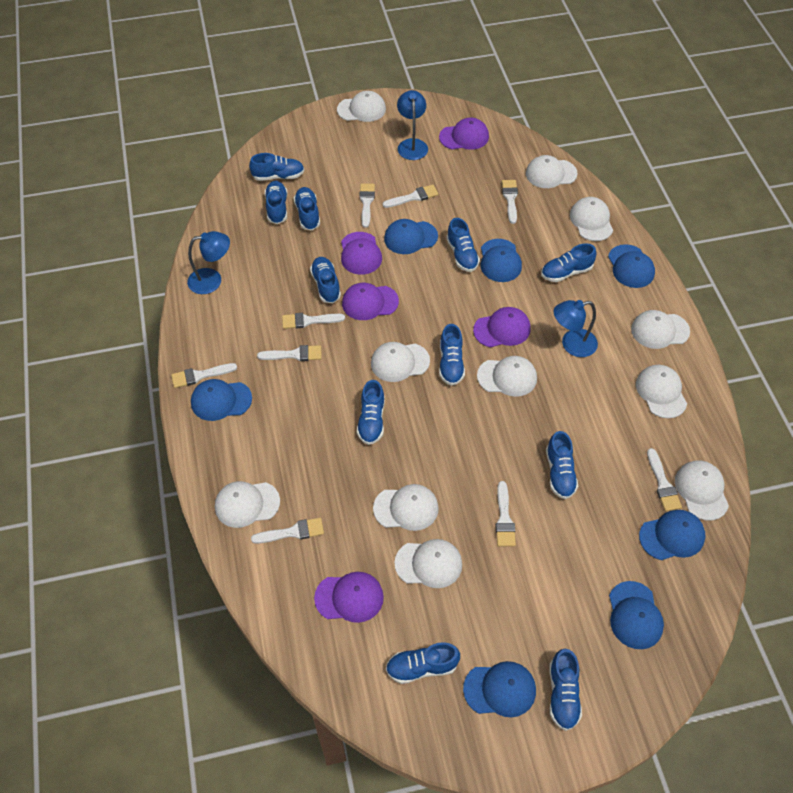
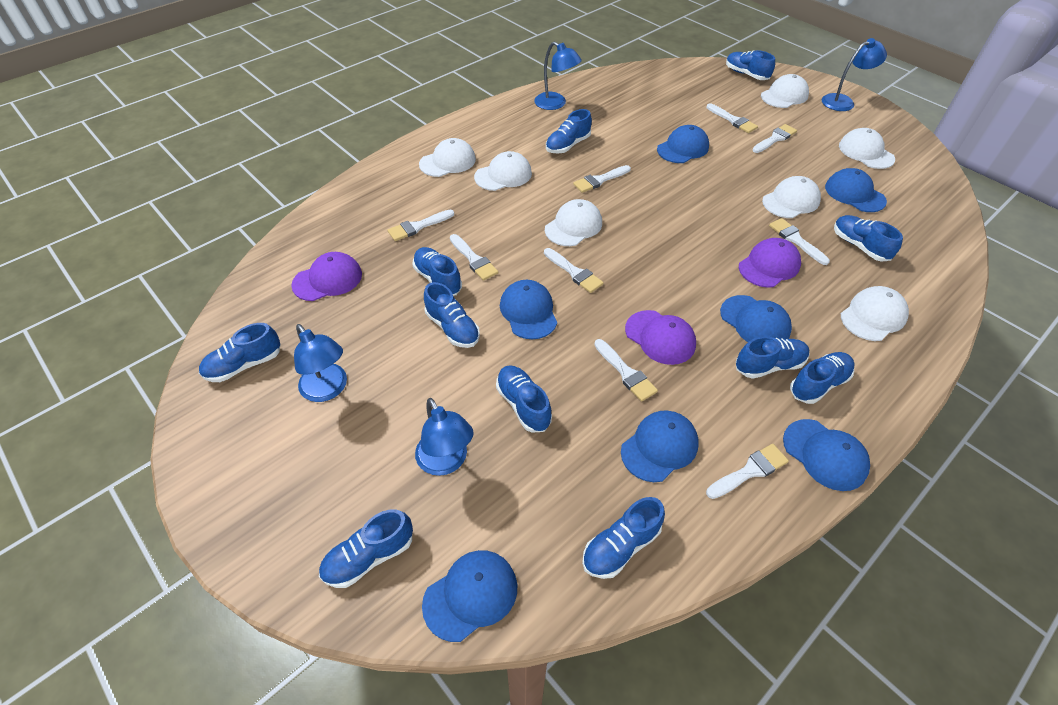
blue lamp: 3 -> 4
purple cap: 5 -> 3
white cap: 11 -> 7

